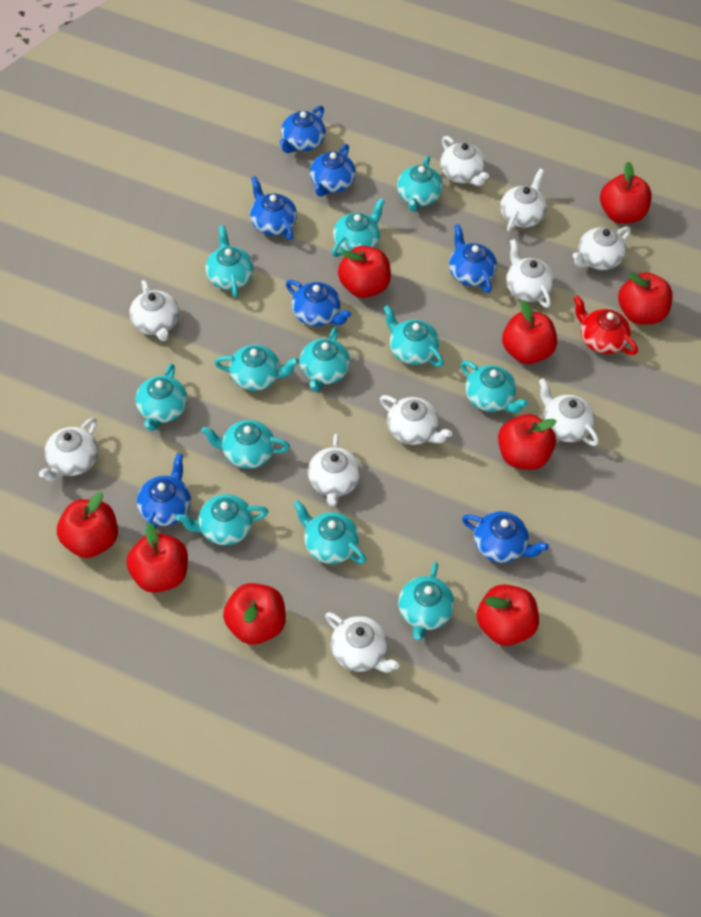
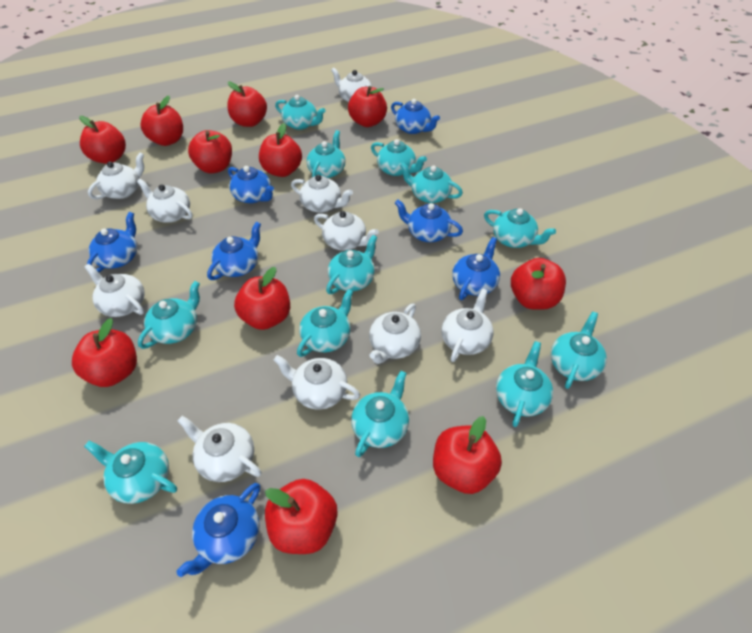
red apple: 9 -> 11
red teapot: 1 -> 0

